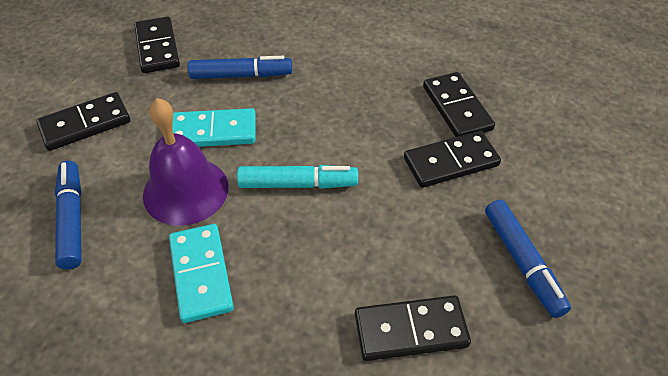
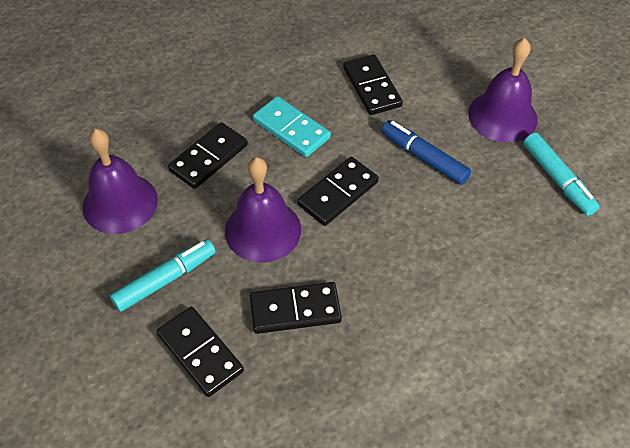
blue marker: 3 -> 1
purple bell: 1 -> 3
turquoise domino: 2 -> 1
turquoise marker: 1 -> 2

